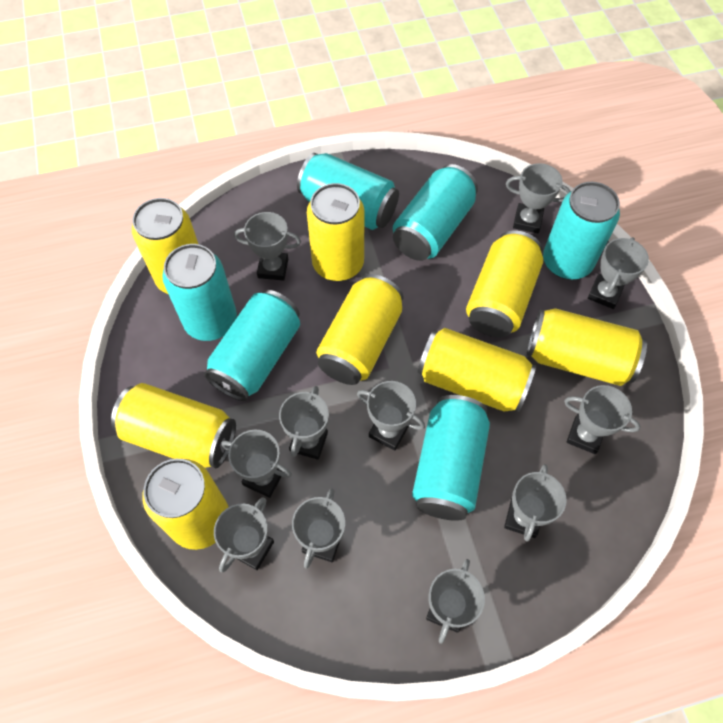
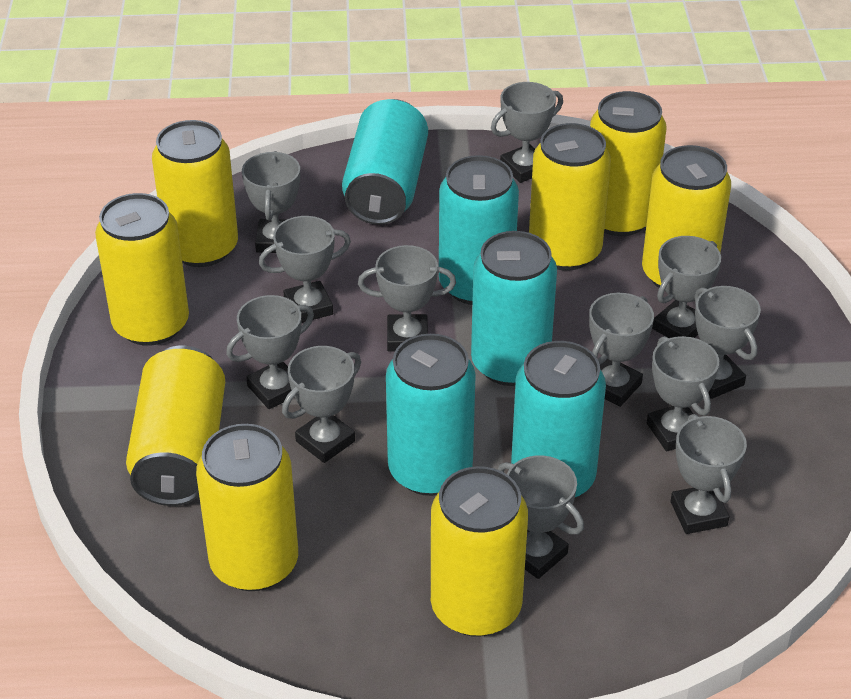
grey trophy: 11 -> 12
turquoise can: 6 -> 5

